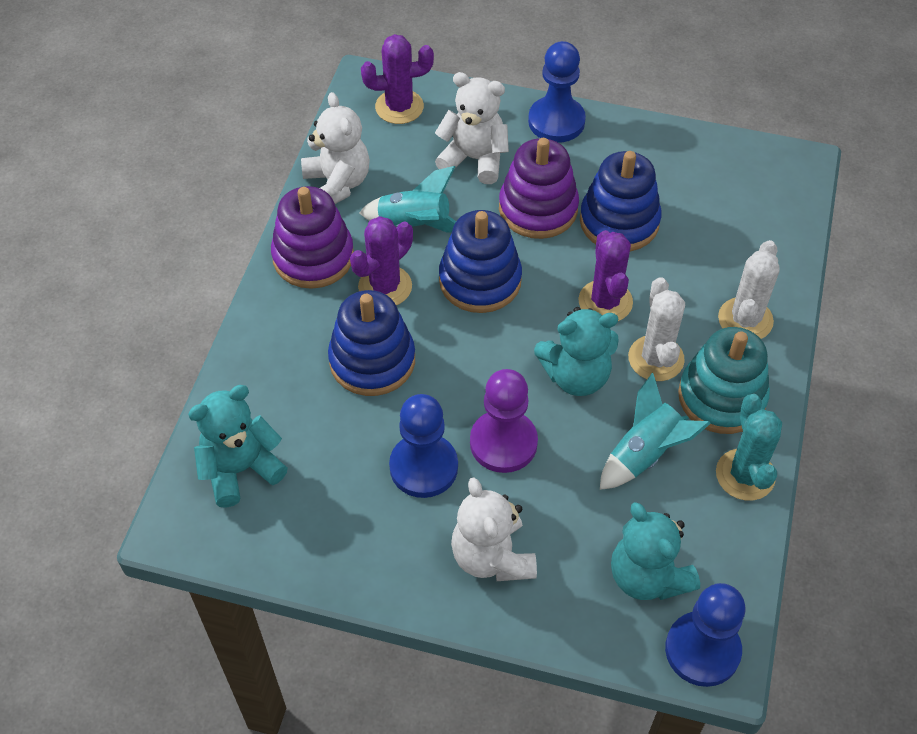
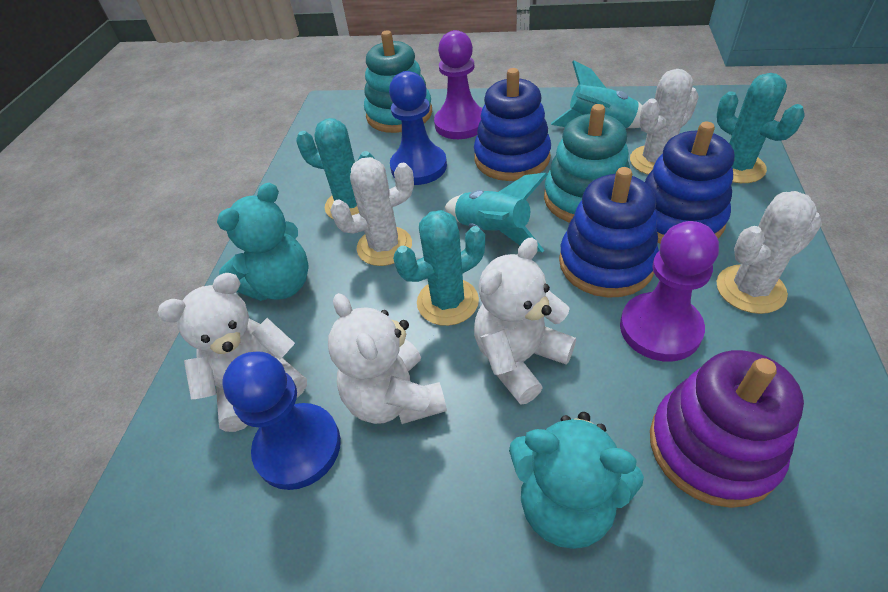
blue pawn: 3 -> 2
purple cactus: 3 -> 0
purple pawn: 1 -> 2
purple stacking toy: 2 -> 1
turquoise cactus: 1 -> 3
turquoise stacking toy: 1 -> 2
turquoise teddy bear: 3 -> 2
white cactus: 2 -> 3

